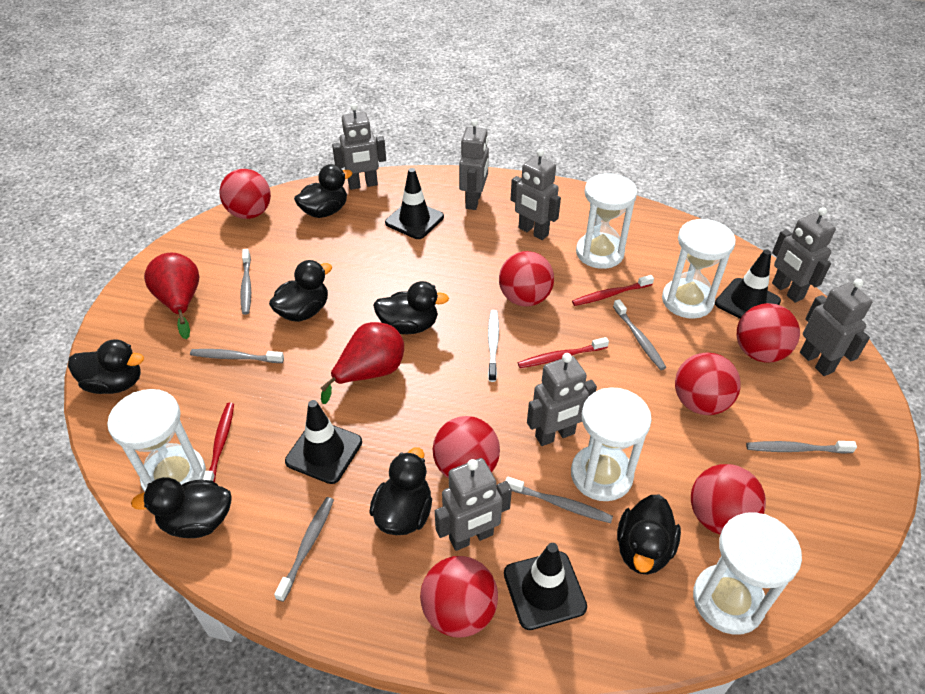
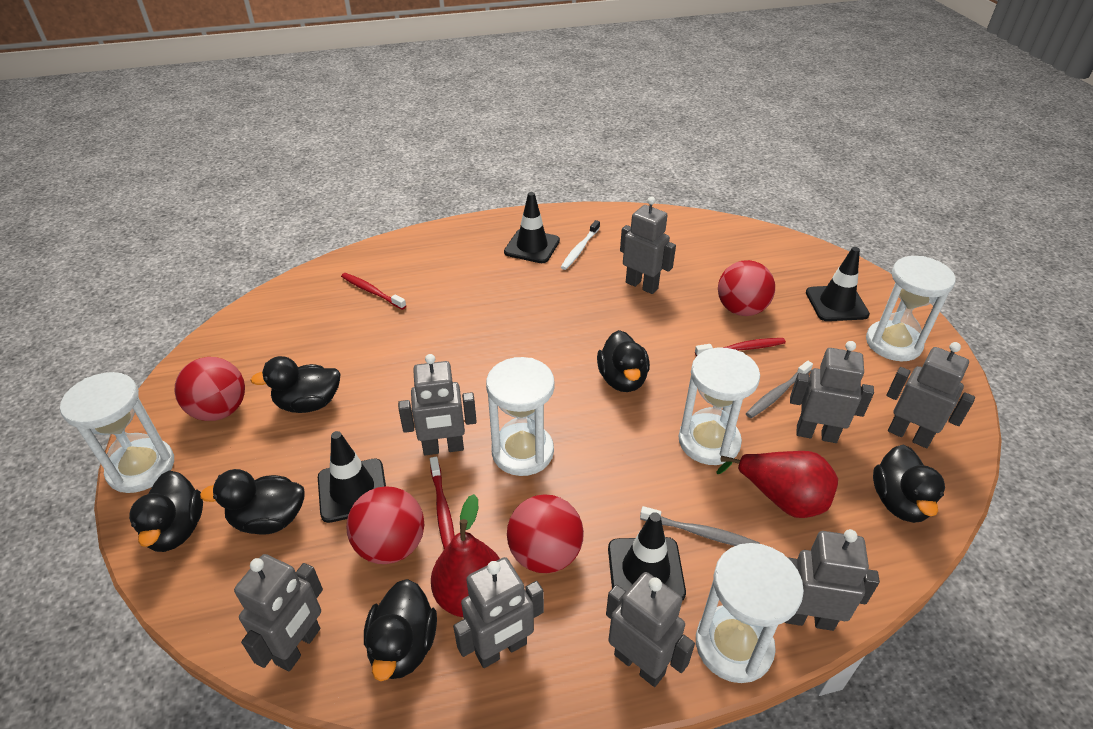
black duck: 7 -> 6
grey robot: 7 -> 8
grey toothbrush: 6 -> 2
red ball: 7 -> 4

